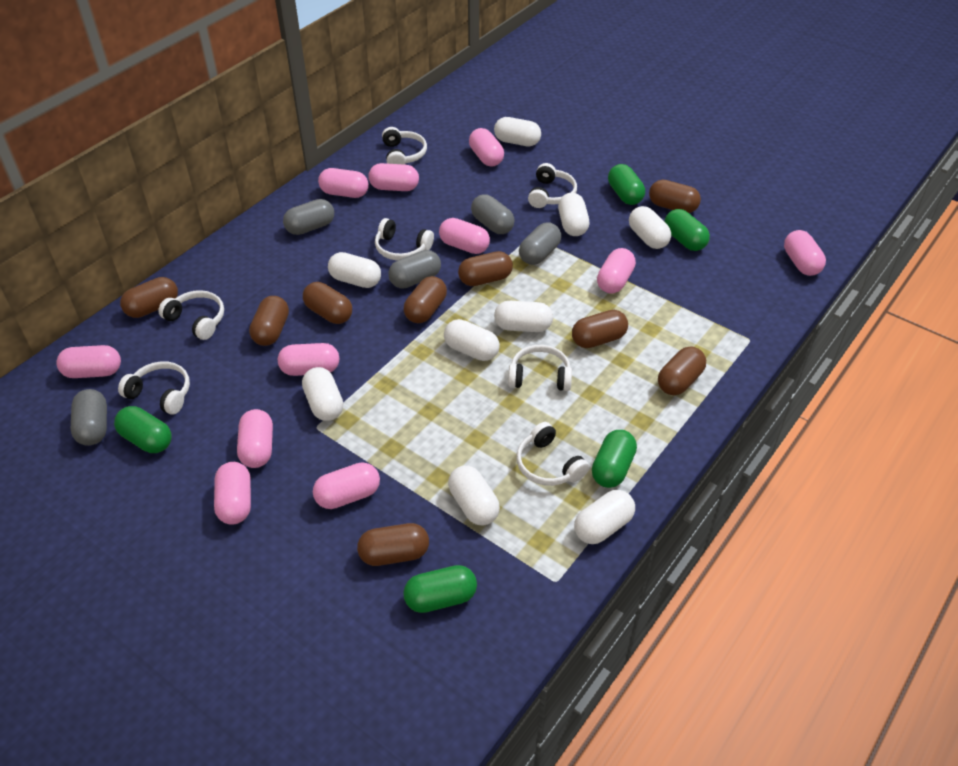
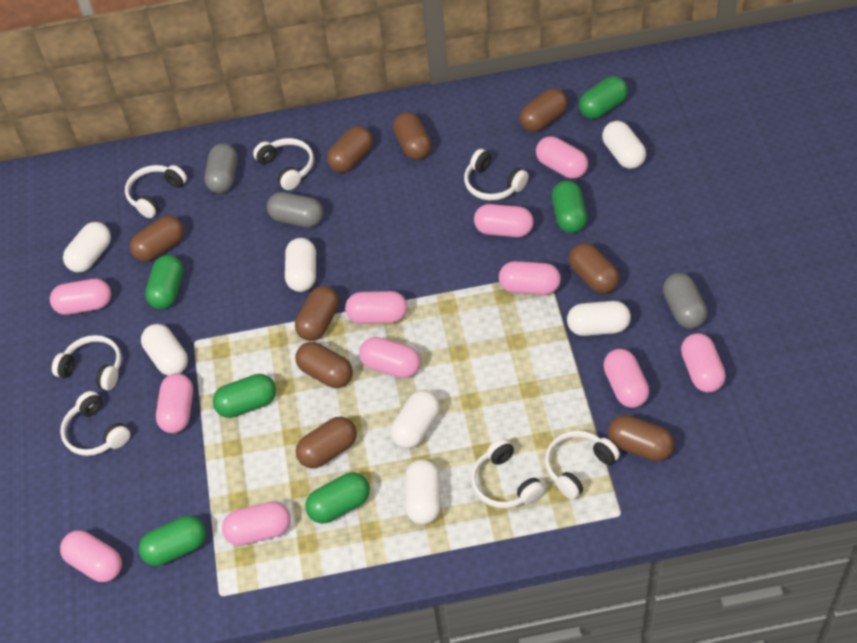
green capsule: 5 -> 6
grey capsule: 5 -> 3
white capsule: 9 -> 7

